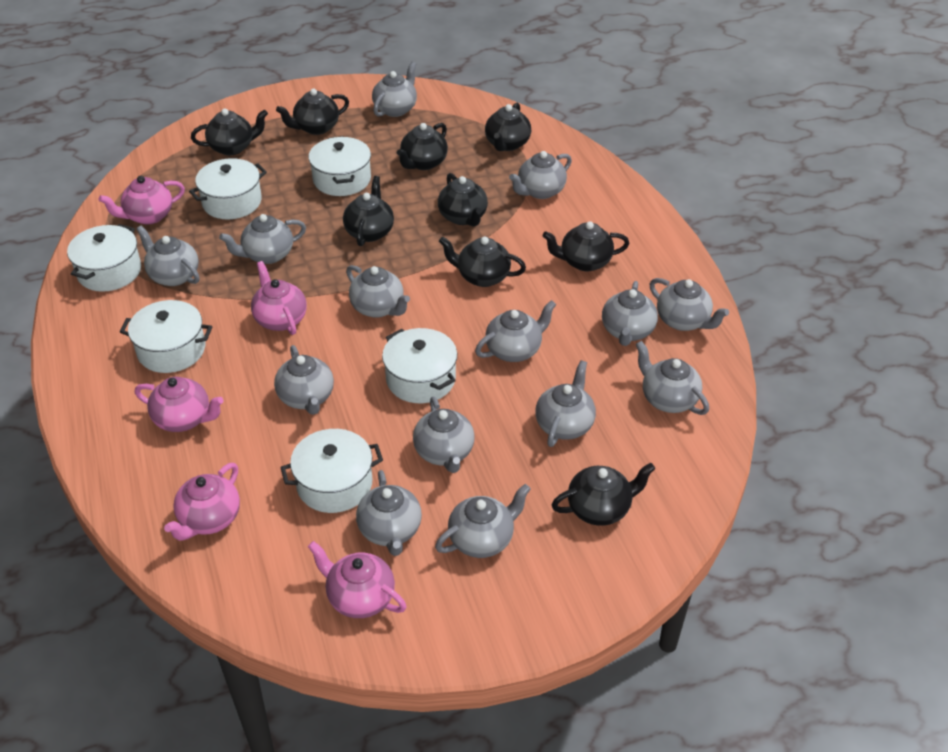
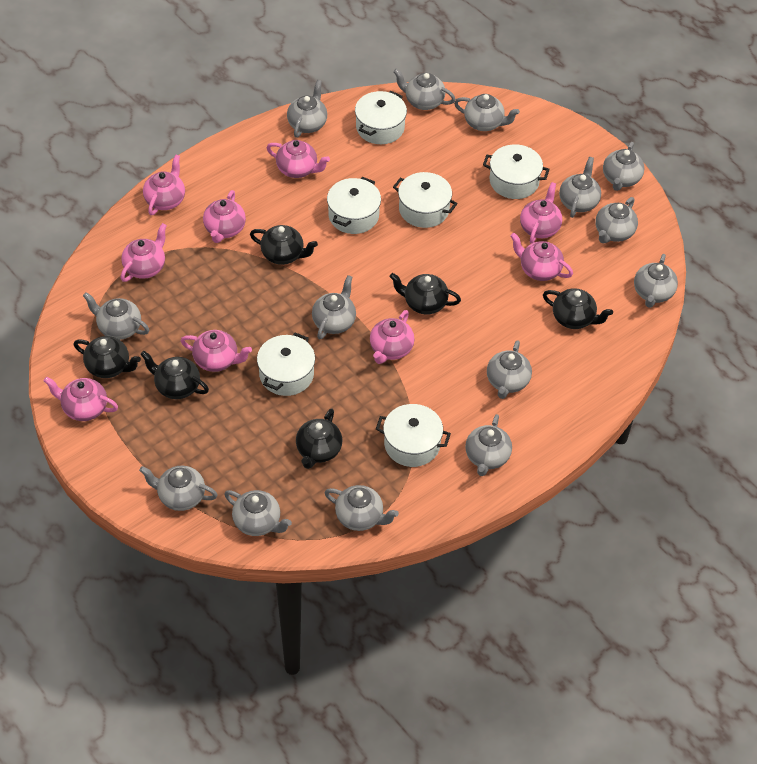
black teapot: 9 -> 6
pink teapot: 5 -> 9

